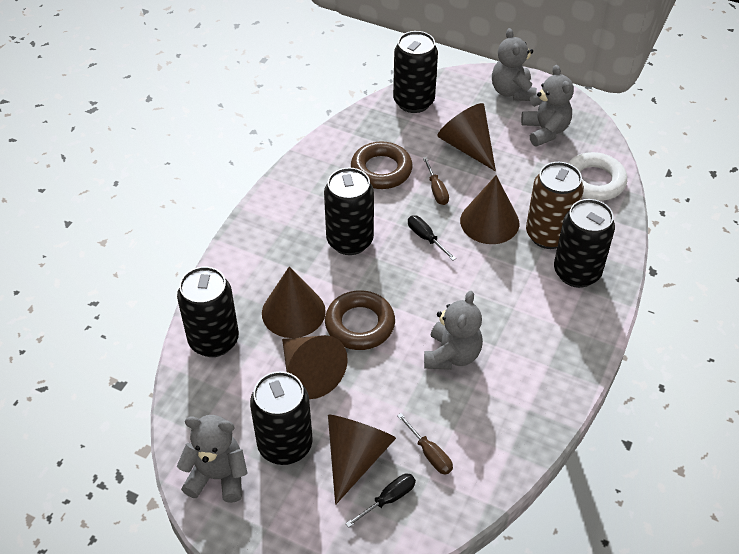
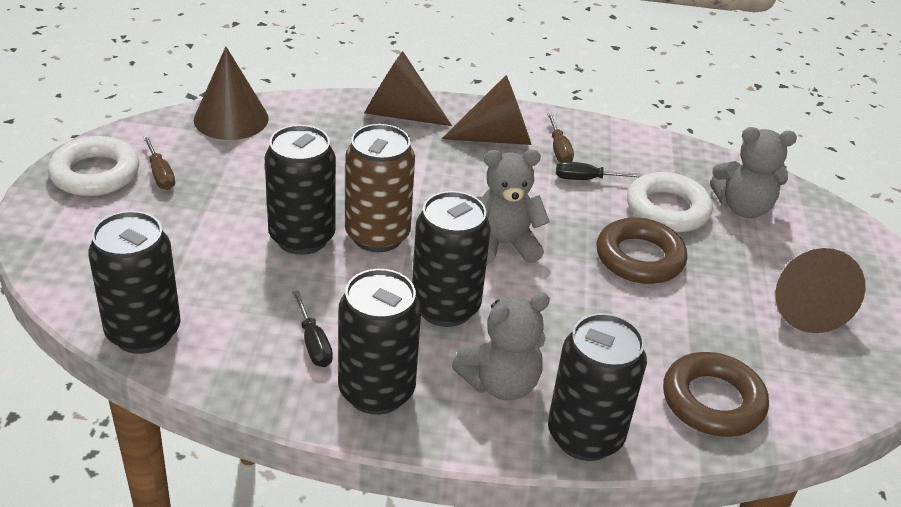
brown cone: 5 -> 4
grey teddy bear: 4 -> 3
white ring: 1 -> 2

